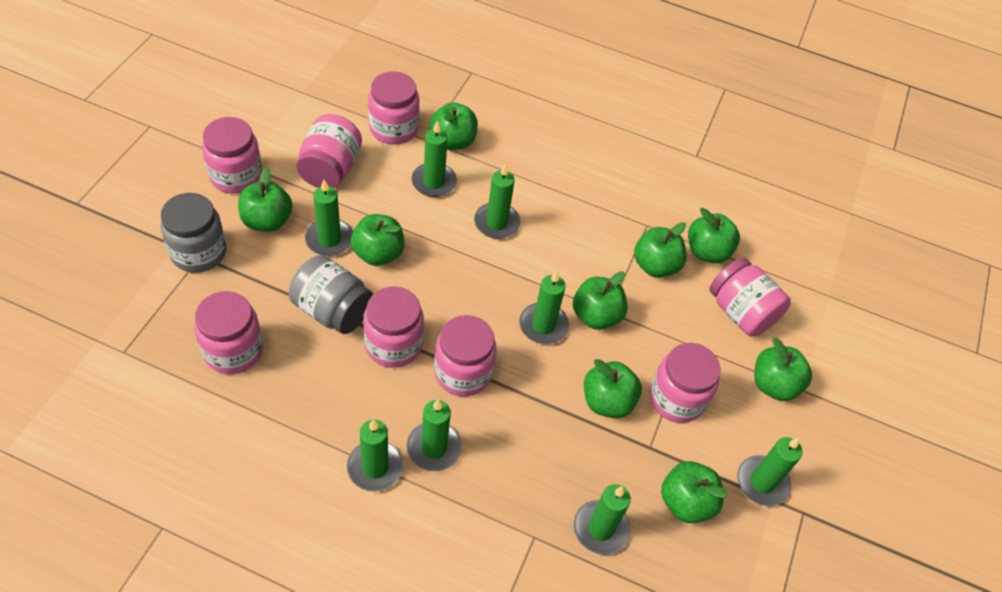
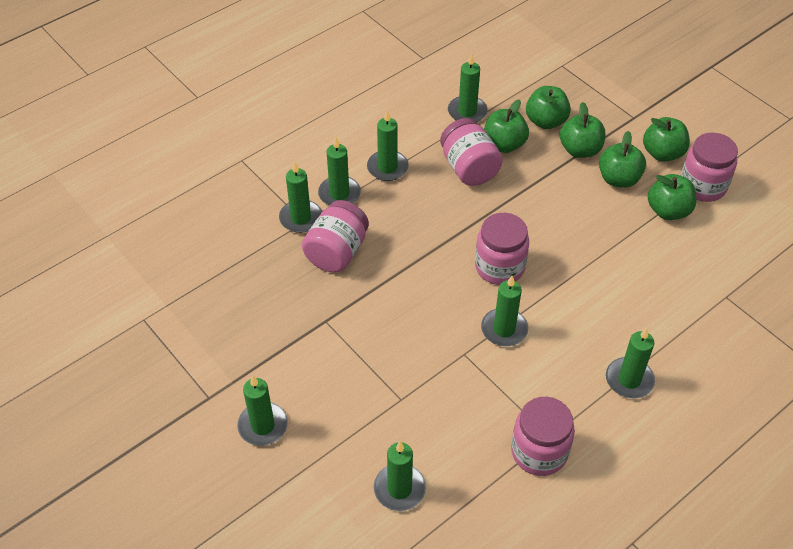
green apple: 9 -> 6
grey jar: 2 -> 0
pink jar: 8 -> 5

